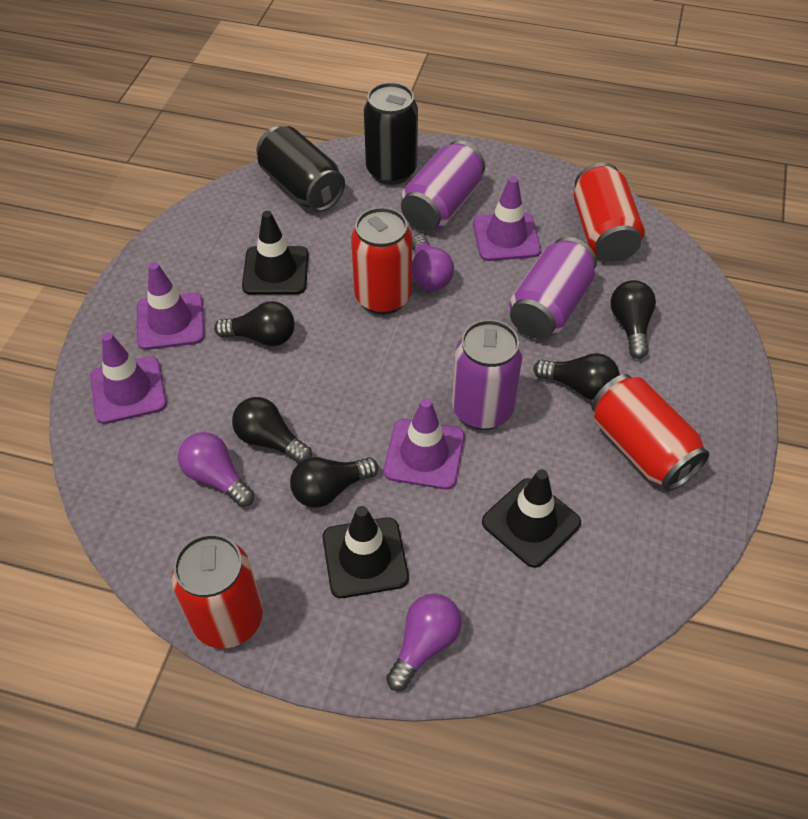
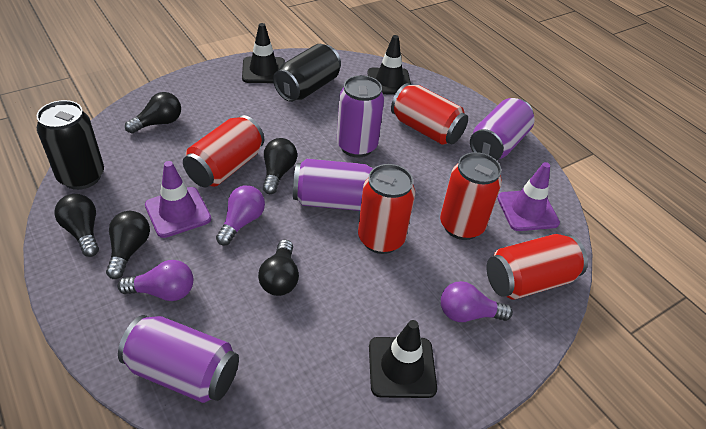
purple can: 3 -> 4
purple traffic cone: 4 -> 2
red can: 4 -> 5

